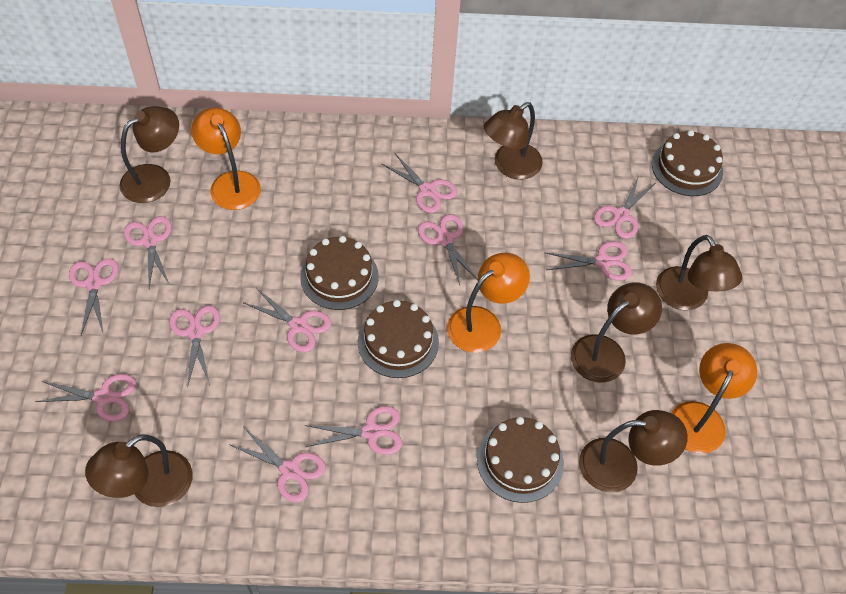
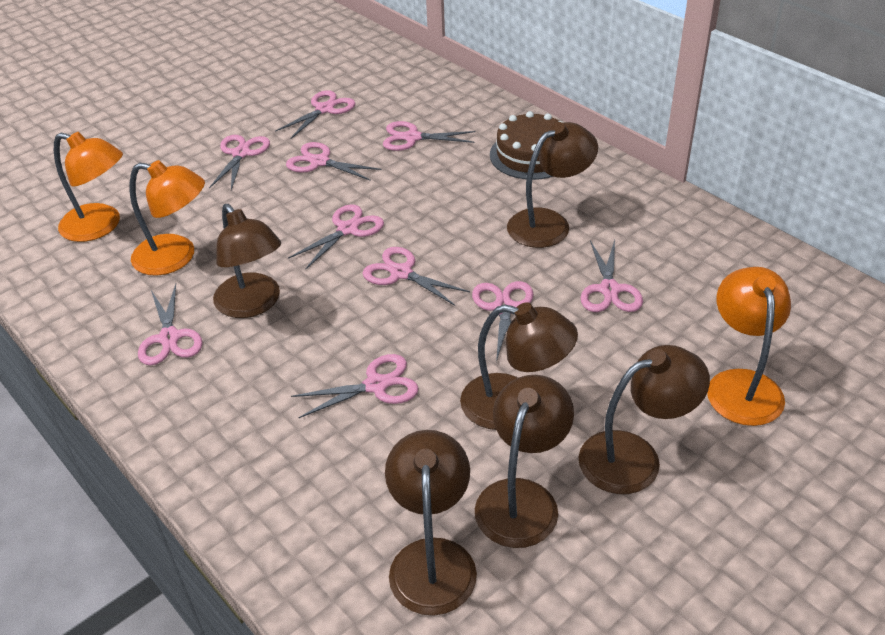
brown cake: 4 -> 1
pink scissors: 11 -> 10

